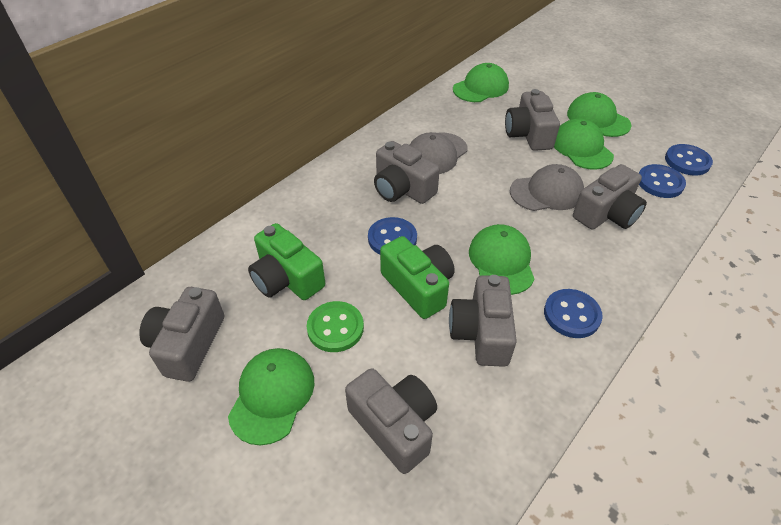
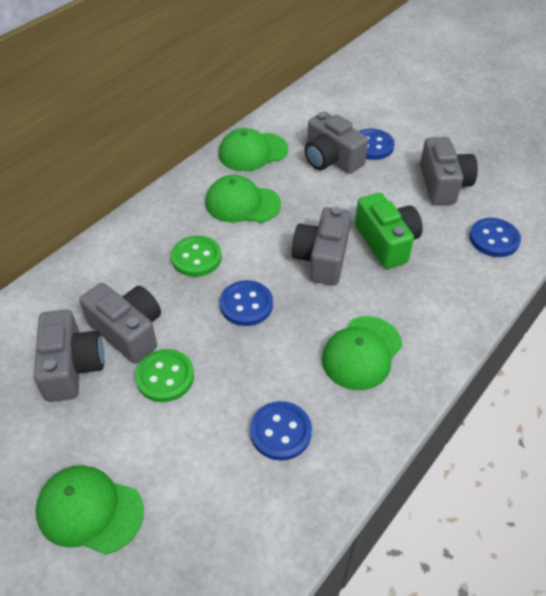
green button: 1 -> 2
green camera: 2 -> 1
green cap: 5 -> 4
grey camera: 6 -> 5
grey cap: 2 -> 0

